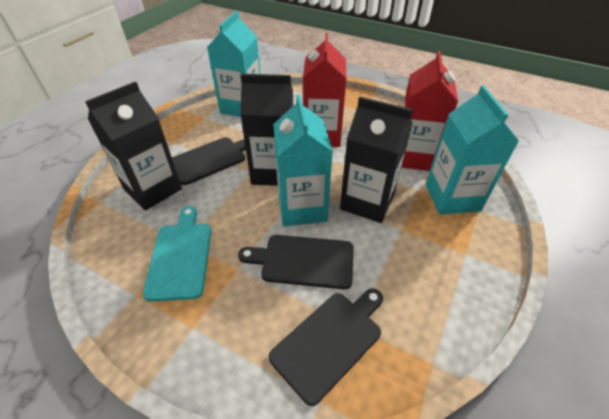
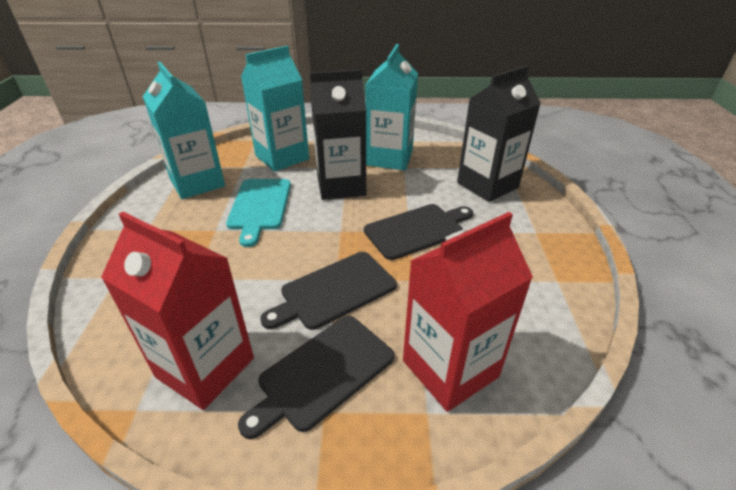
black carton: 3 -> 2

